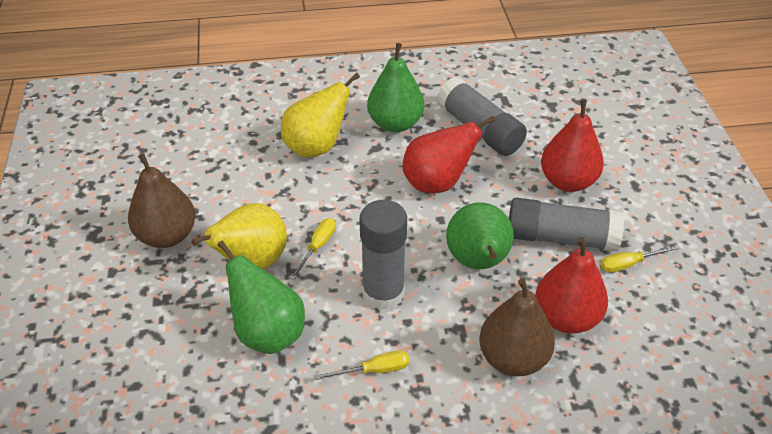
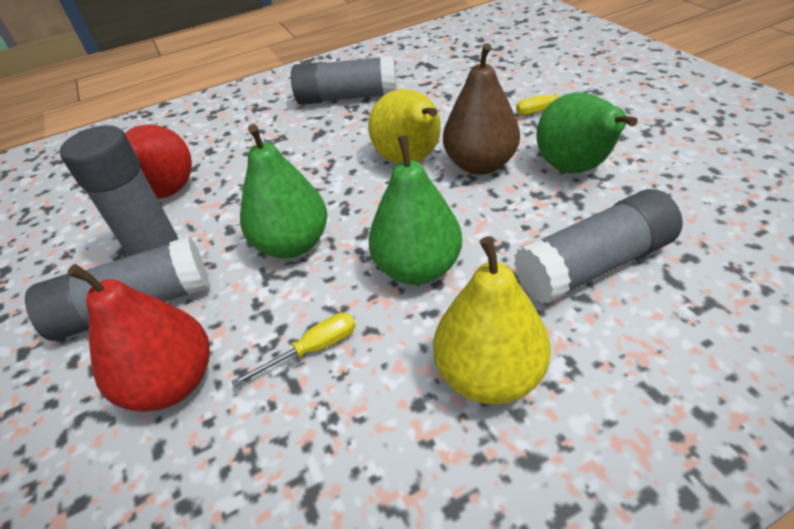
brown pear: 2 -> 1
grey glue stick: 3 -> 4
red pear: 3 -> 2
yellow screwdriver: 3 -> 2

